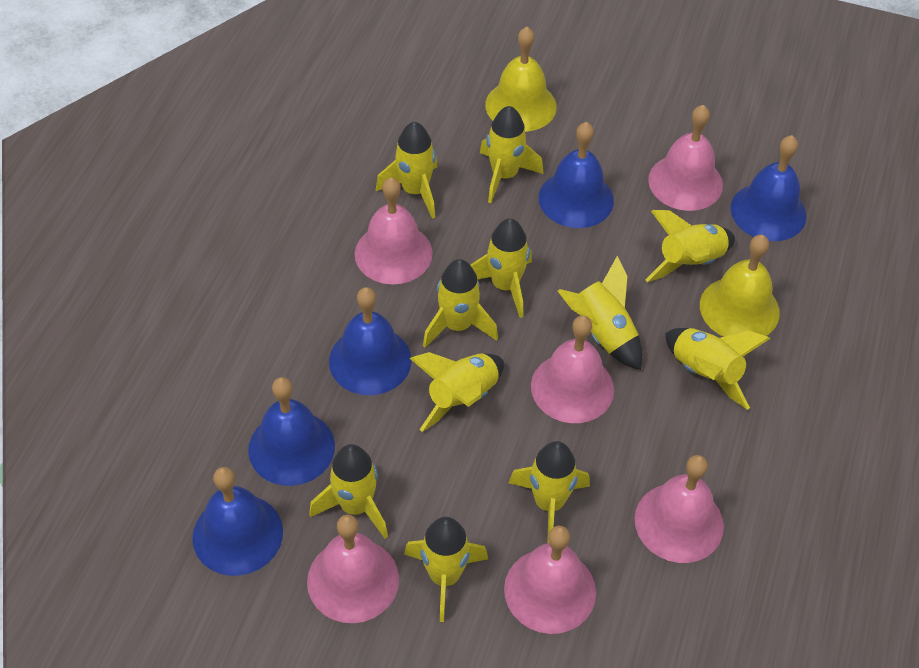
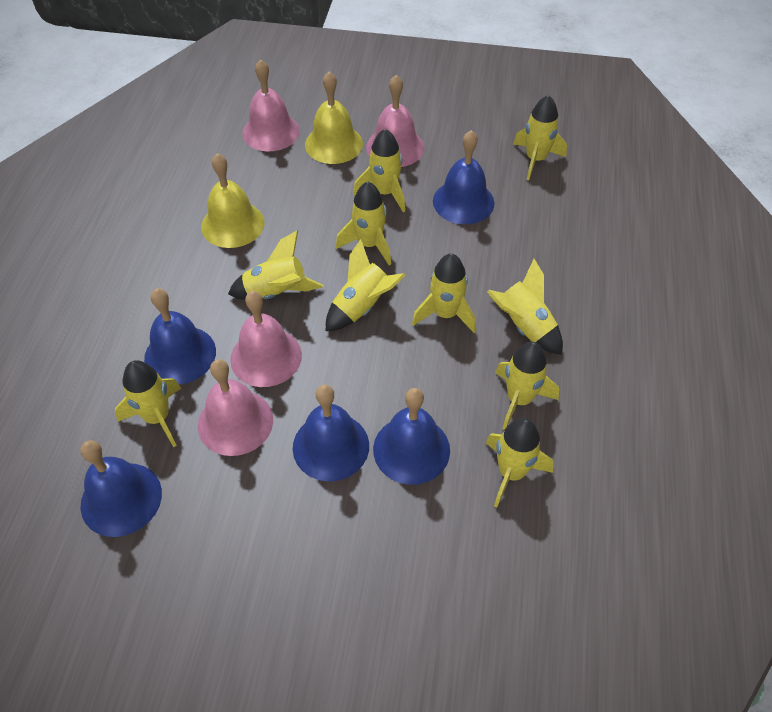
pink bell: 6 -> 4
yellow rocket: 11 -> 10

